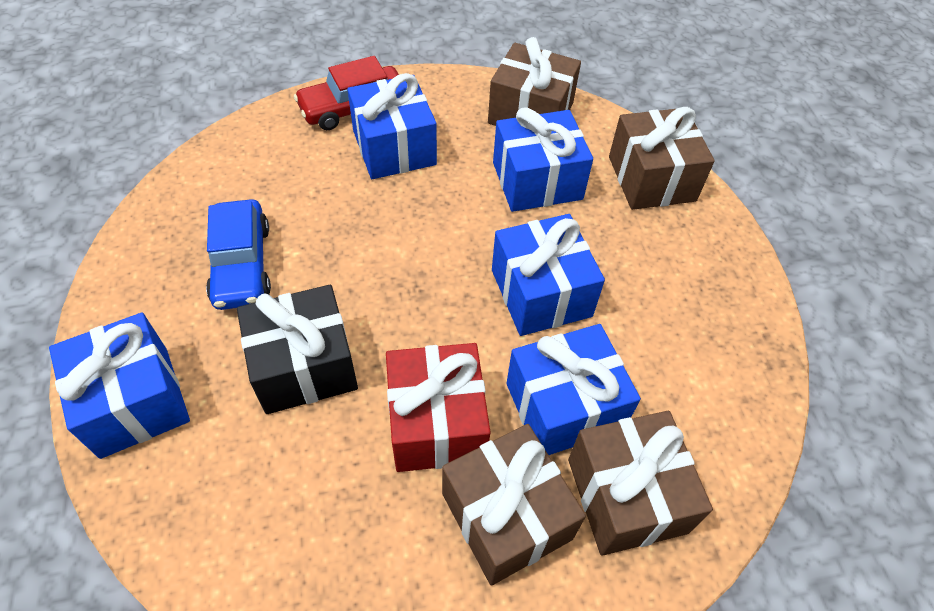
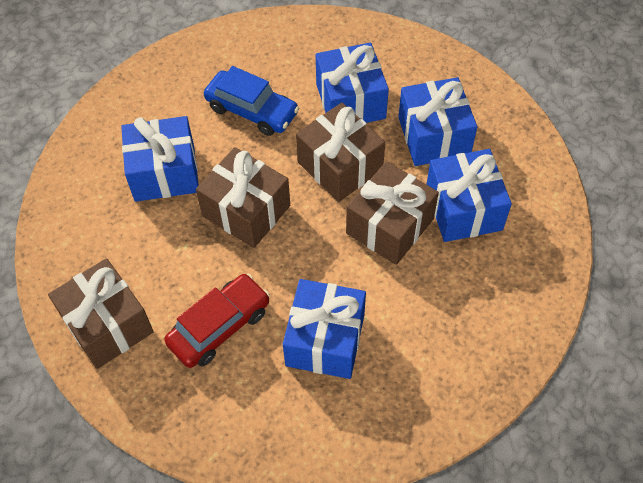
black gift: 1 -> 0
red gift: 1 -> 0

